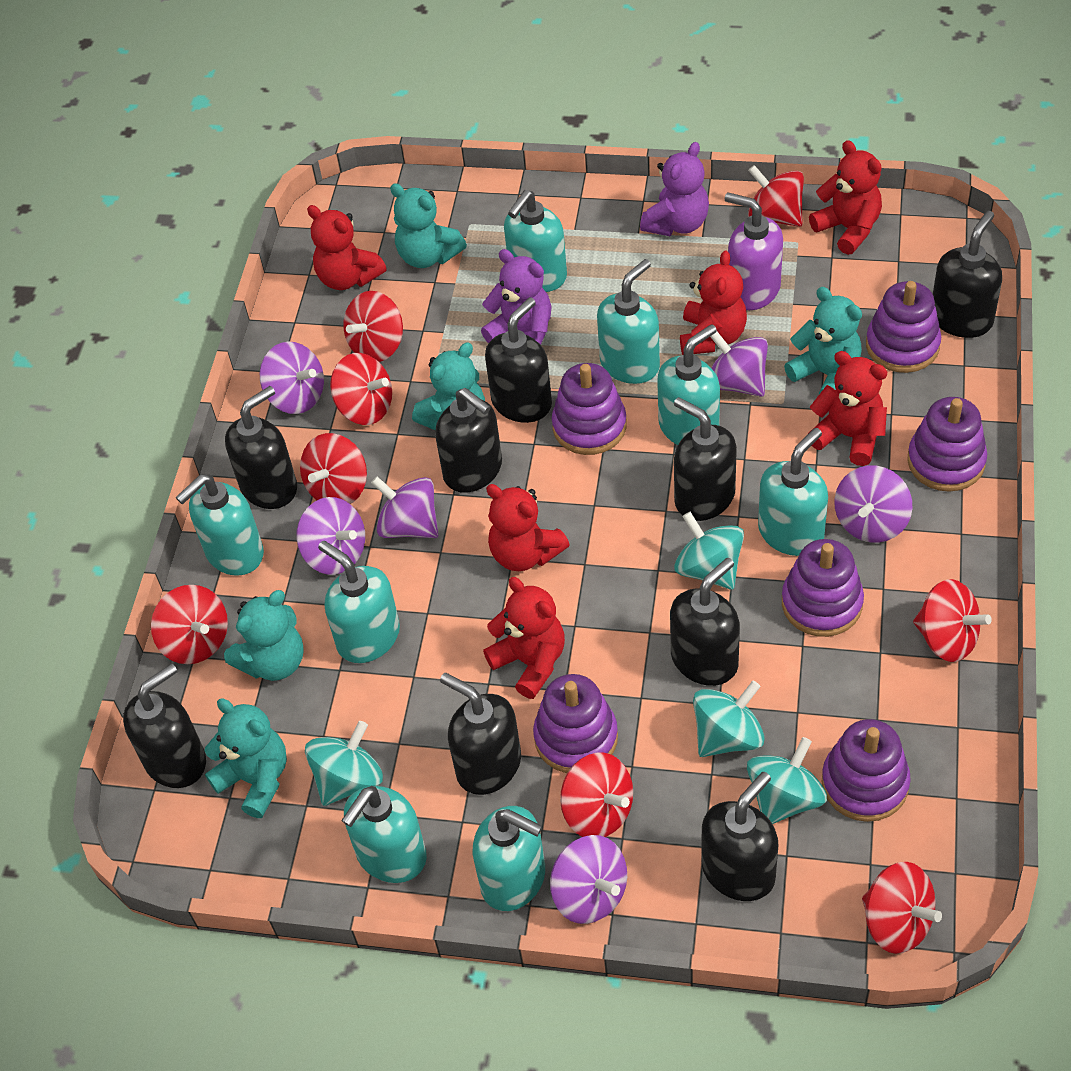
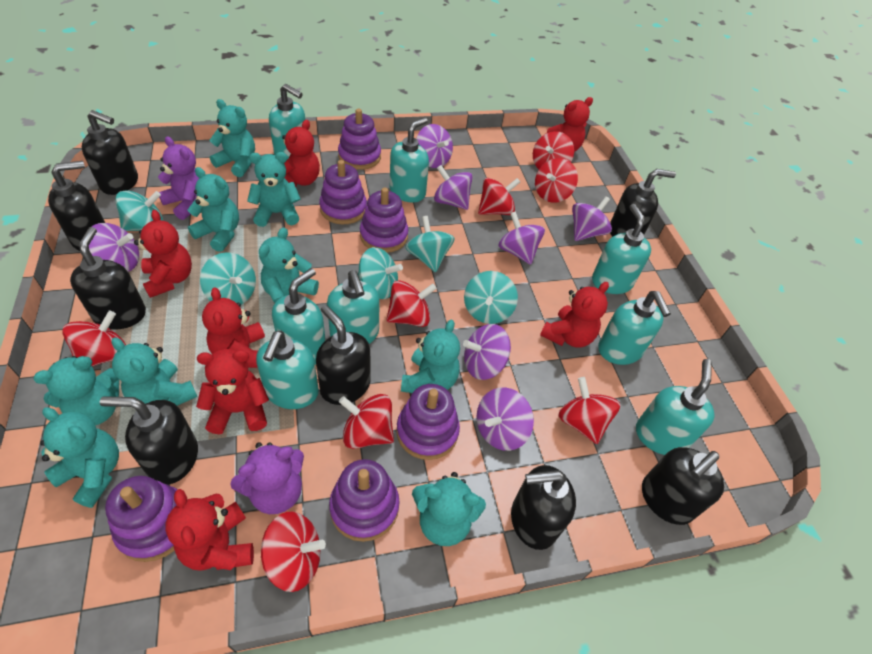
black soap dispenser: 9 -> 8
purple soap dispenser: 1 -> 0
purple spinning top: 6 -> 7
red teddy bear: 6 -> 7
turquoise spinning top: 4 -> 5
turquoise teddy bear: 5 -> 9

